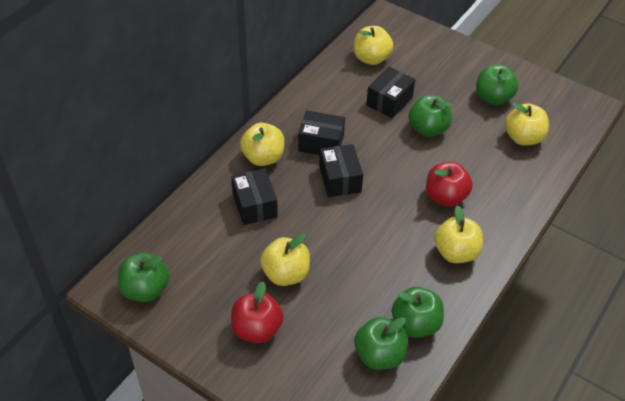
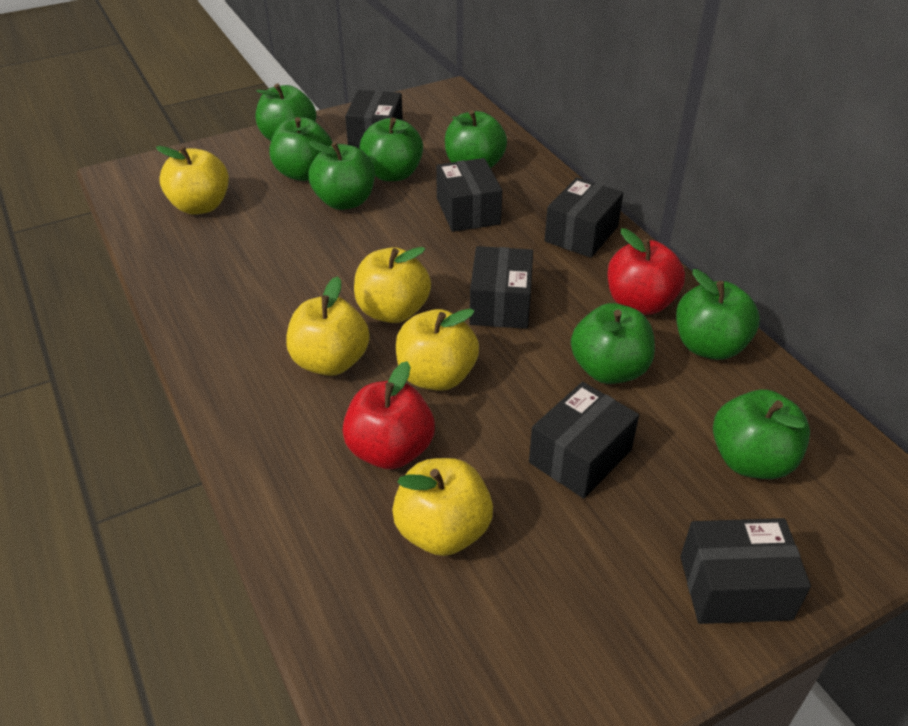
black box: 4 -> 6
green apple: 5 -> 8

